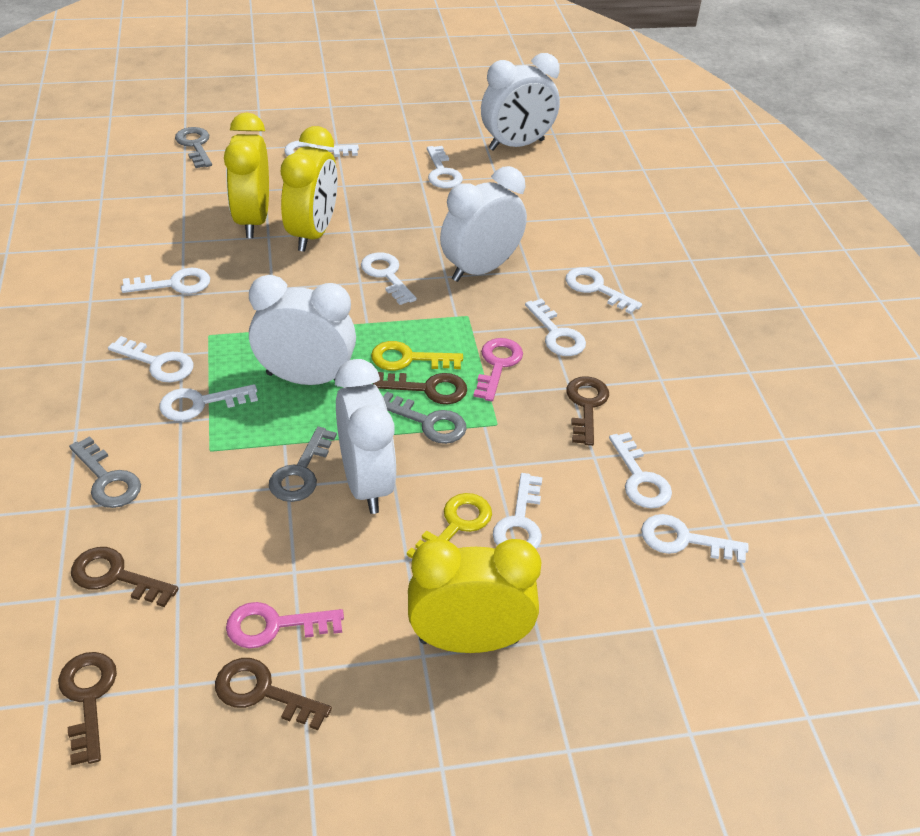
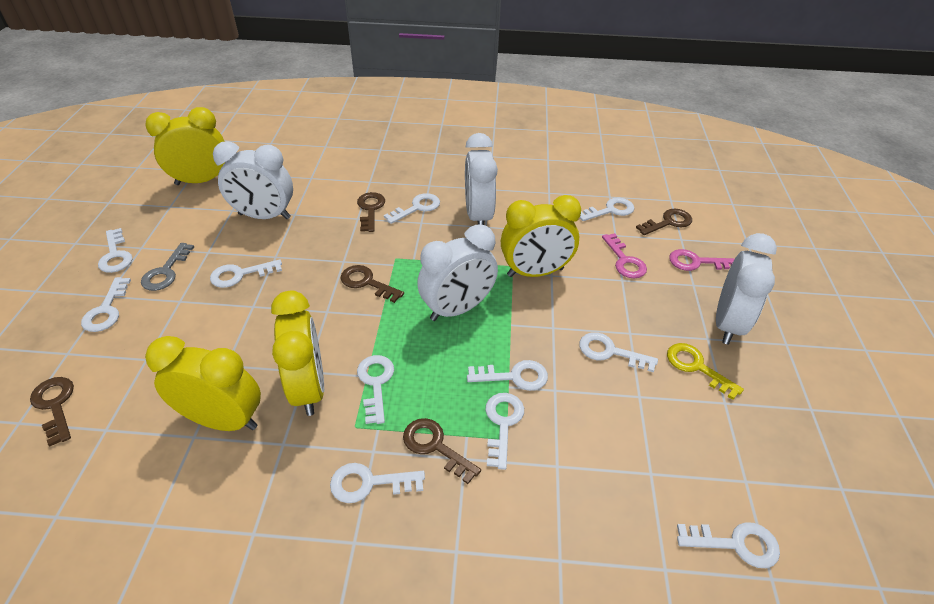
grey key: 4 -> 1
yellow clock: 3 -> 4
yellow key: 2 -> 1

